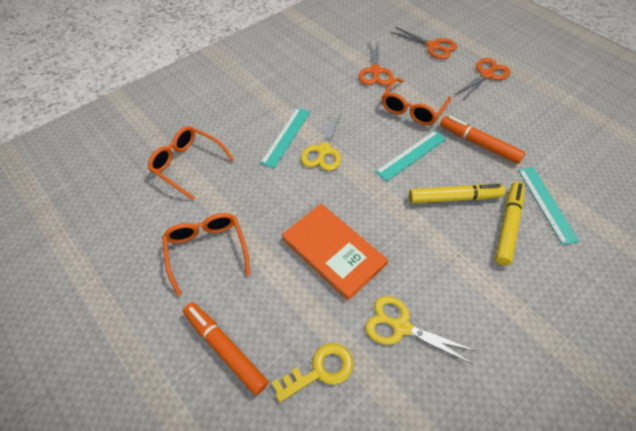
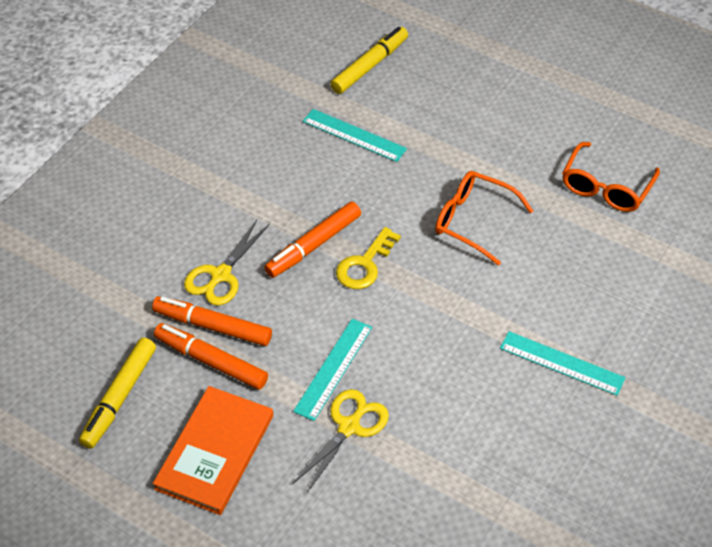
orange glasses: 3 -> 2
orange marker: 2 -> 3
orange scissors: 3 -> 0

